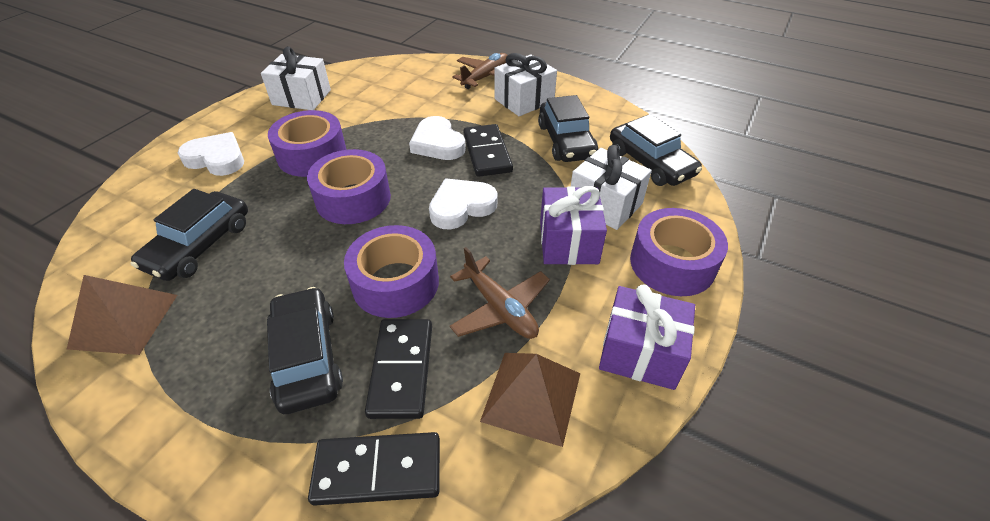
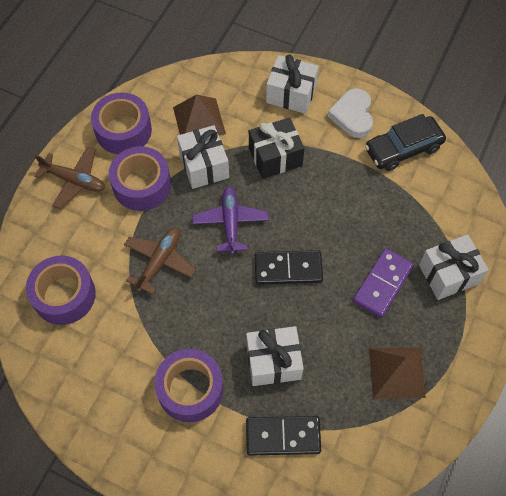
black car: 4 -> 1
black domino: 3 -> 2
black gift: 0 -> 1
purple domino: 0 -> 1
purple gift: 2 -> 0
purple plane: 0 -> 1
white gift: 3 -> 4
white heart: 3 -> 1

